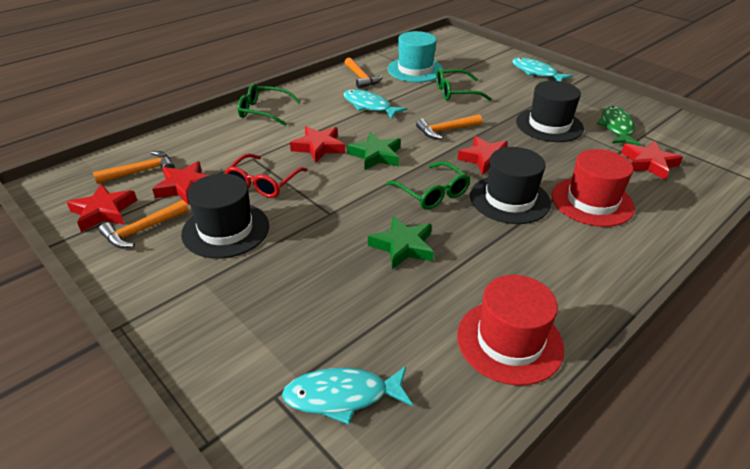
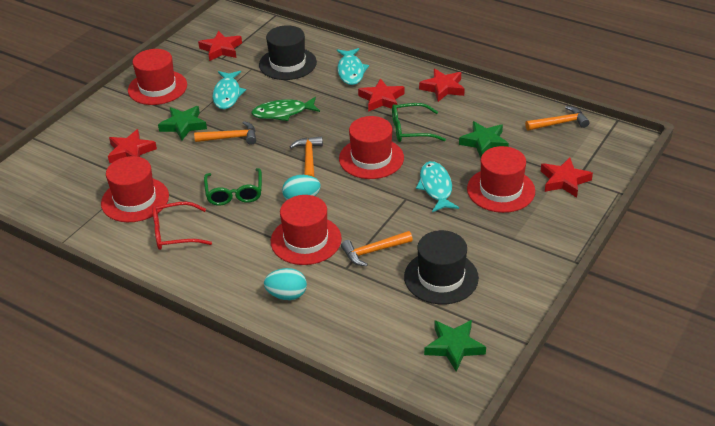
black hat: 3 -> 2
green glasses: 3 -> 2
green star: 2 -> 3
red hat: 2 -> 5
turquoise egg: 0 -> 2
turquoise hat: 1 -> 0

